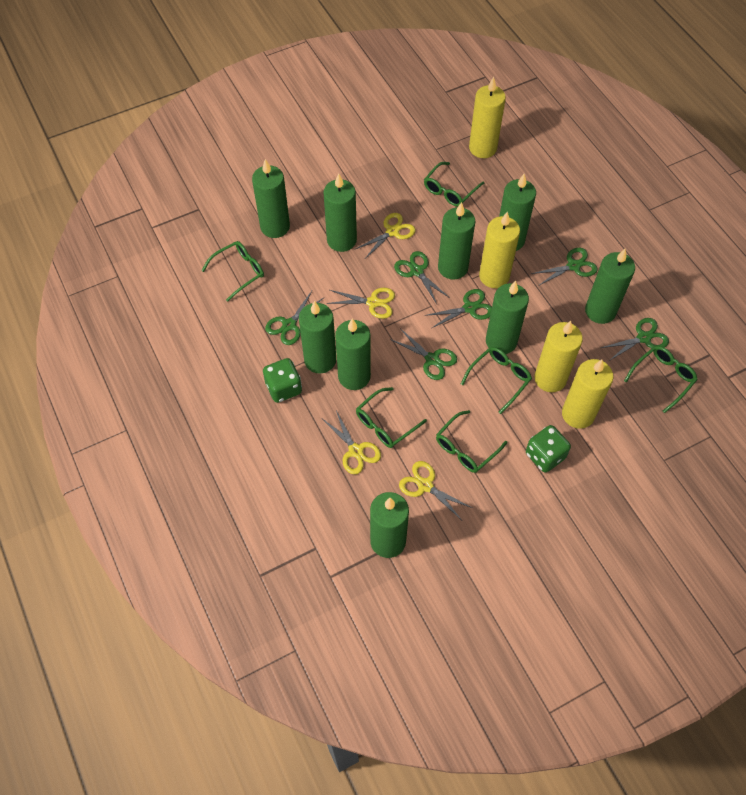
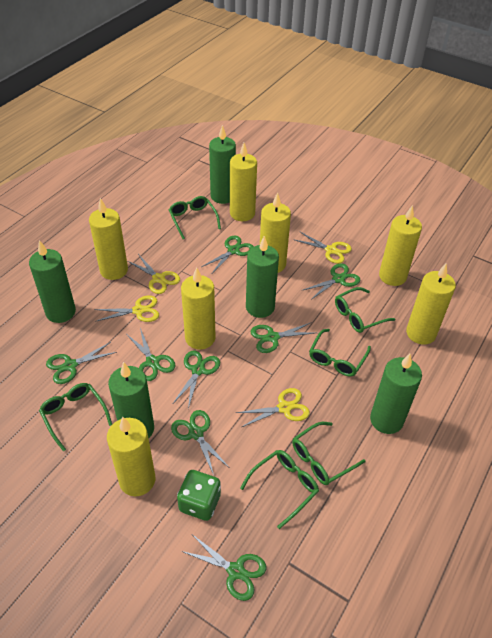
green candle: 9 -> 5
green dice: 2 -> 1
green scissors: 6 -> 8
yellow candle: 4 -> 7

